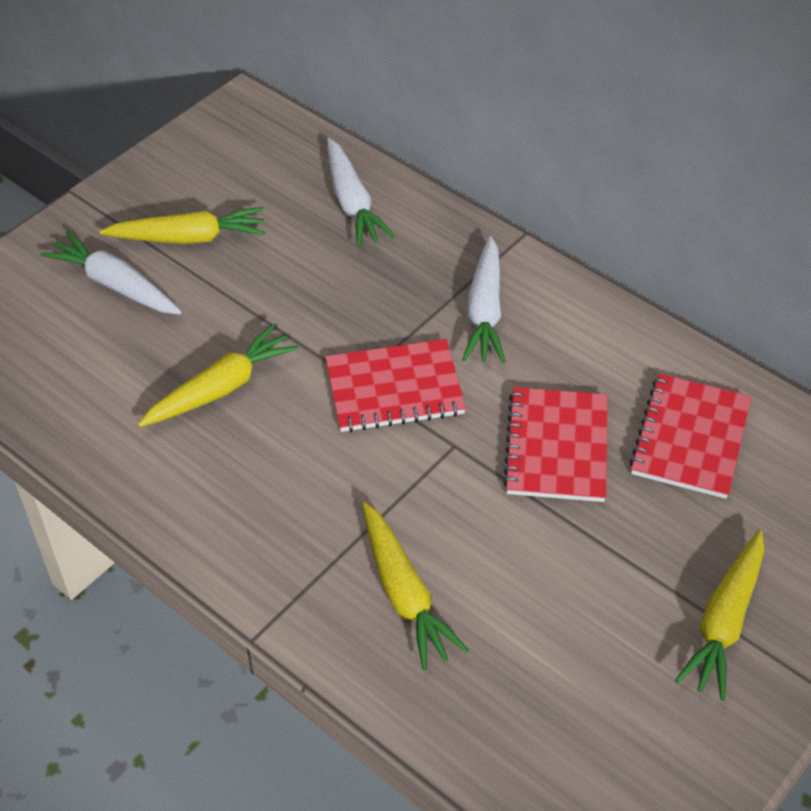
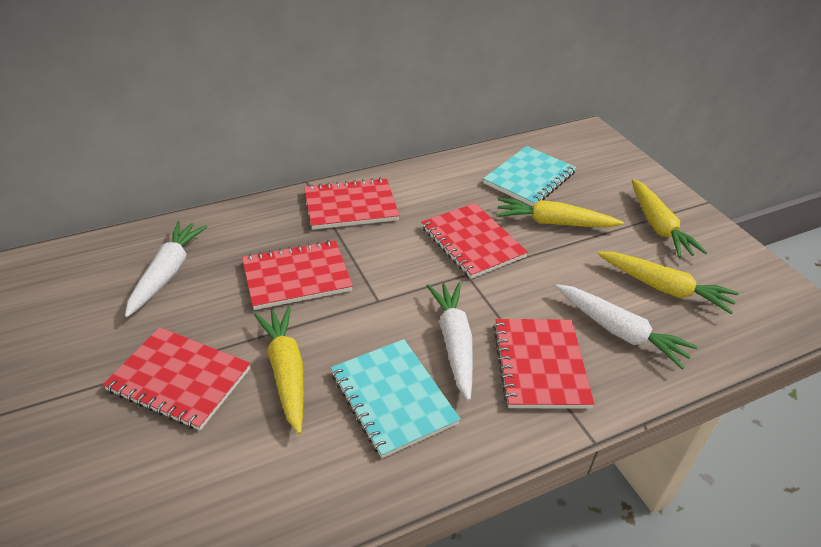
red notebook: 3 -> 5
turquoise notebook: 0 -> 2

